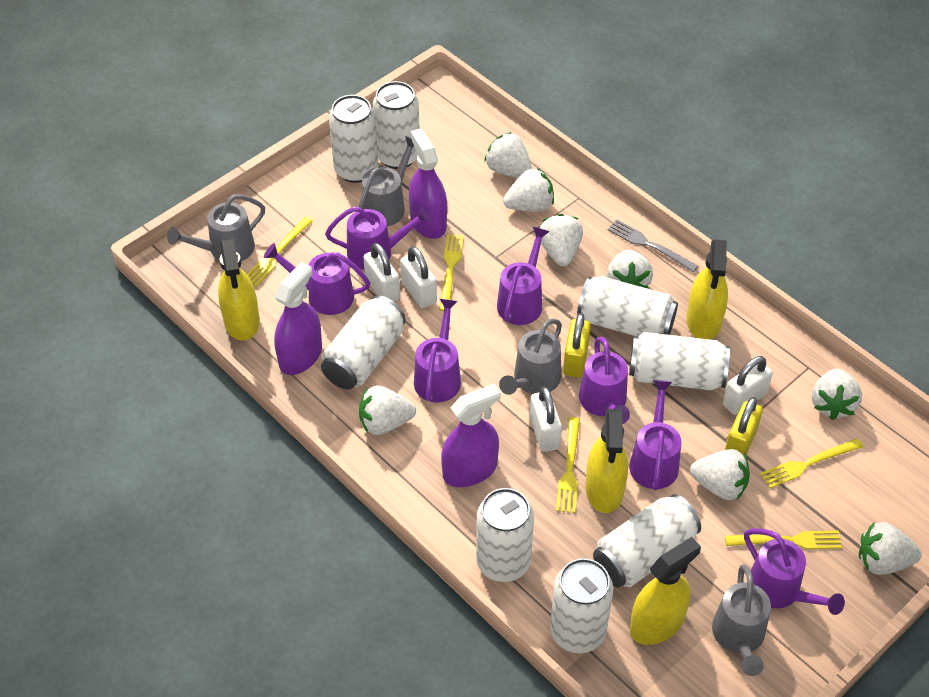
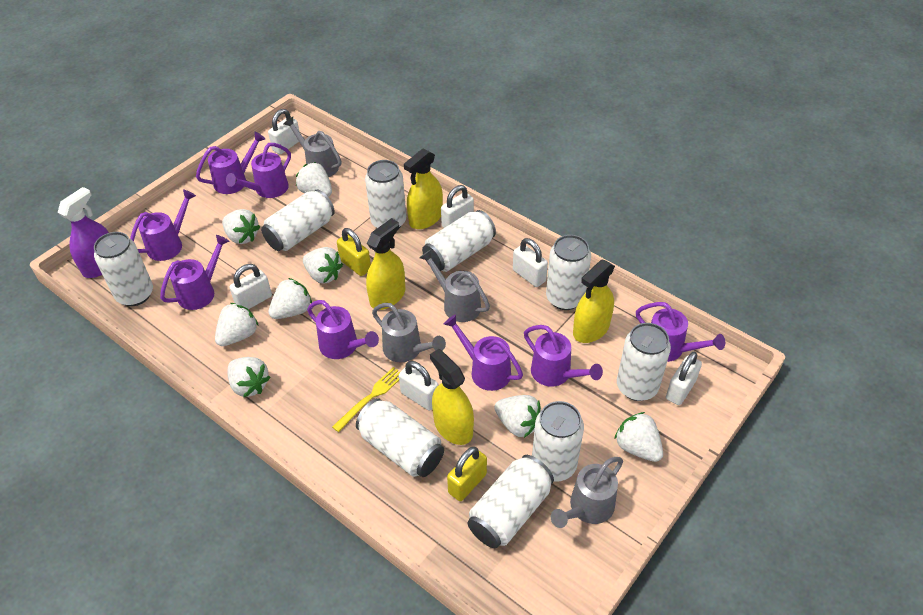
grey fork: 1 -> 0
purple spray bottle: 3 -> 1
purple watering can: 7 -> 8
white can: 8 -> 9
white padlock: 4 -> 6
yellow fork: 5 -> 1

